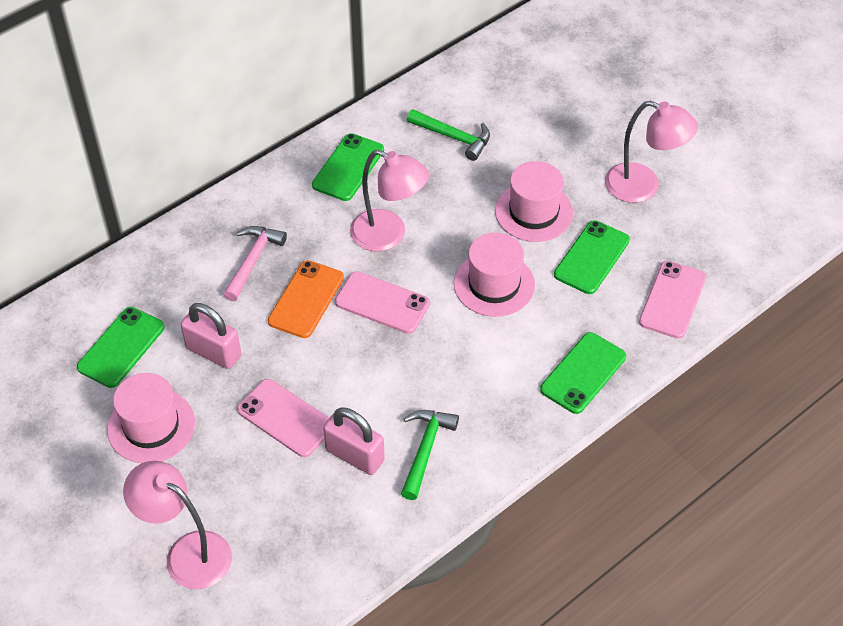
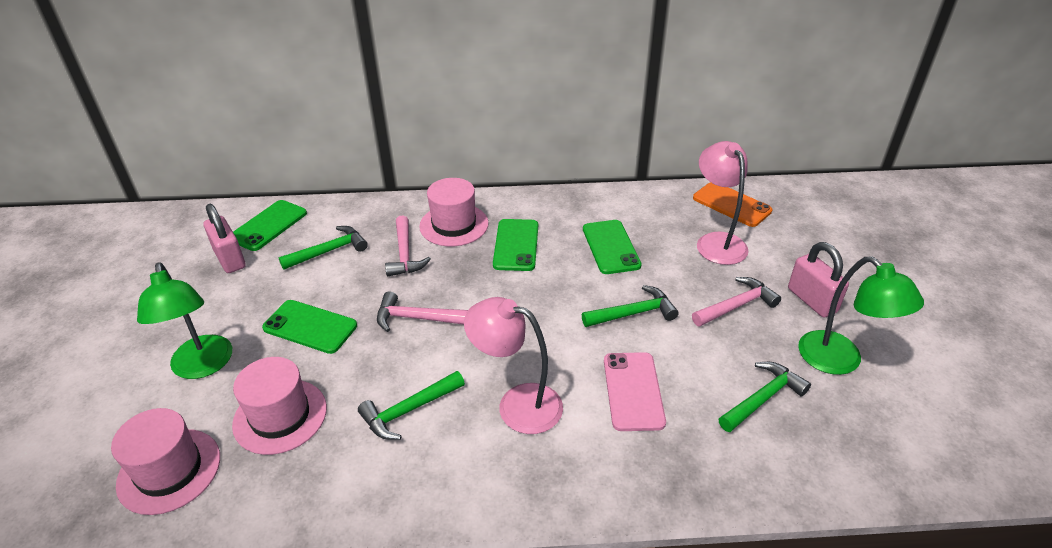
green hammer: 2 -> 4
green lamp: 0 -> 2
pink hammer: 1 -> 3
pink lamp: 3 -> 2
pink phone: 3 -> 1

